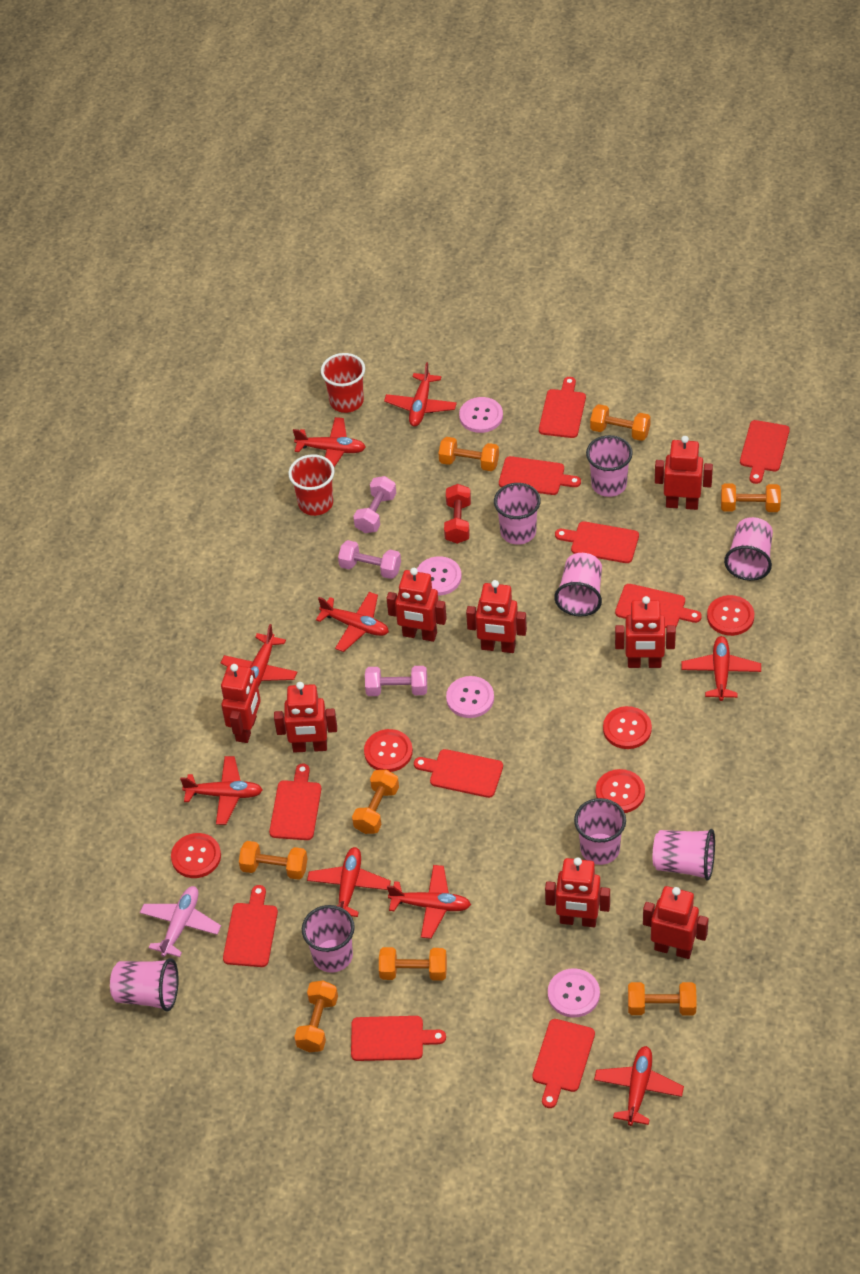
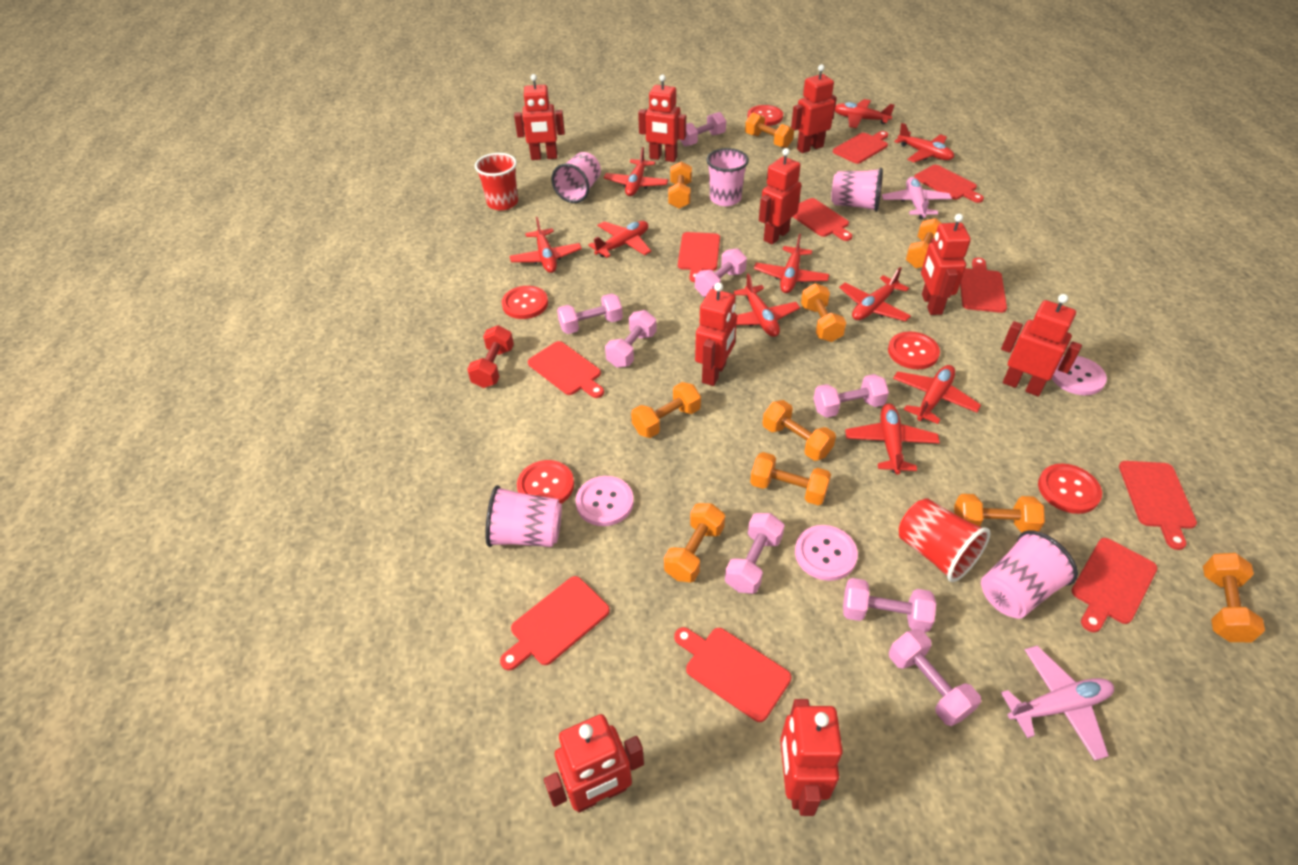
orange dumbbell: 8 -> 10
pink button: 4 -> 3
pink cup: 8 -> 5
pink dumbbell: 3 -> 8
pink plane: 1 -> 2
red plane: 9 -> 10
red robot: 8 -> 9

